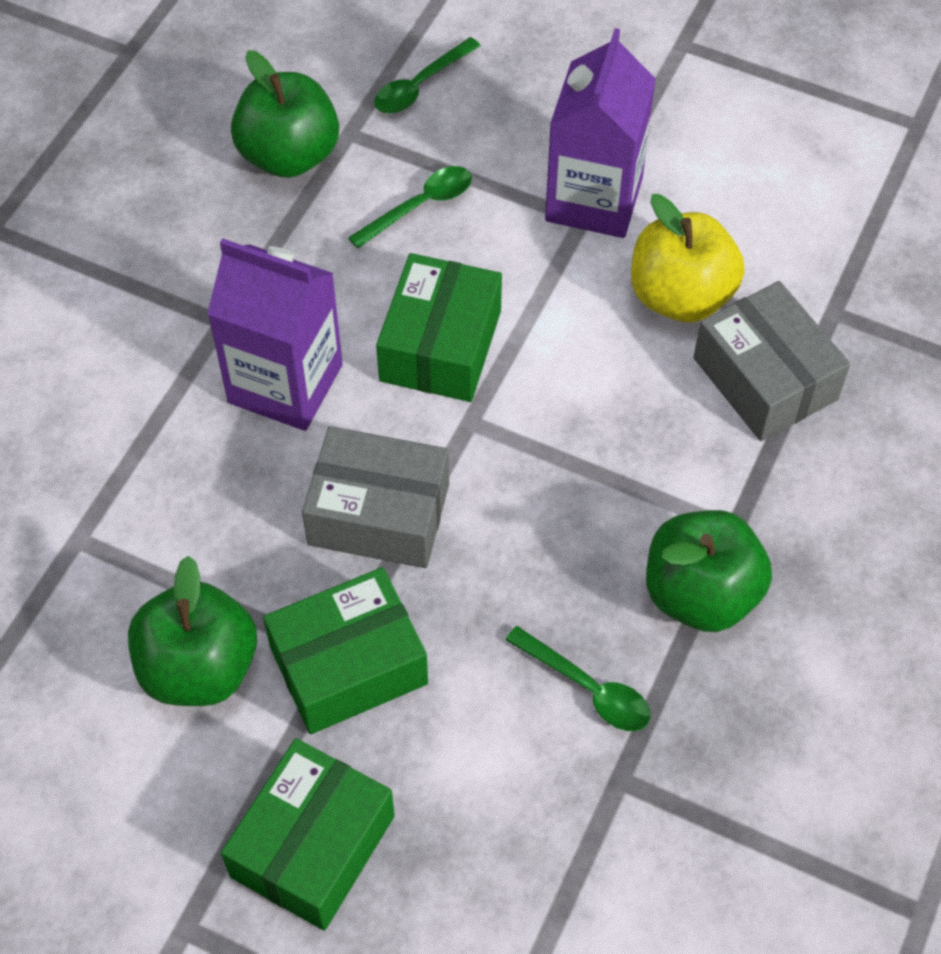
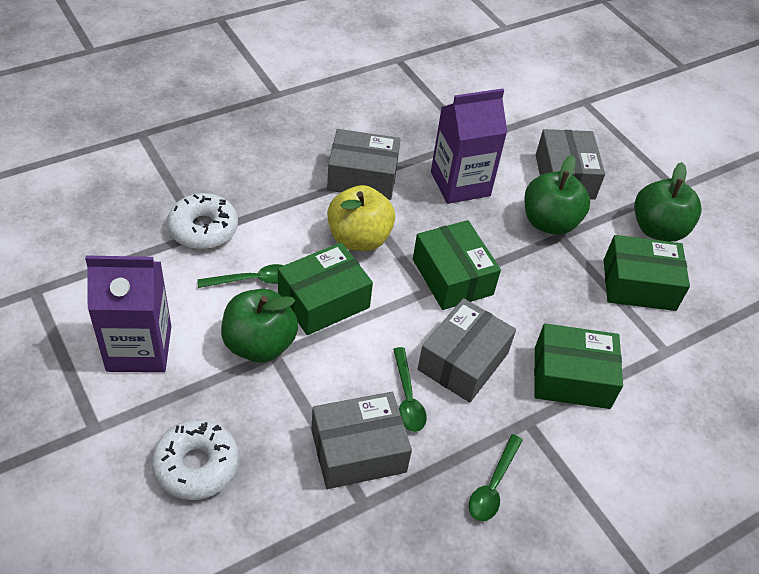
green box: 3 -> 4
grey box: 2 -> 4
white donut: 0 -> 2

